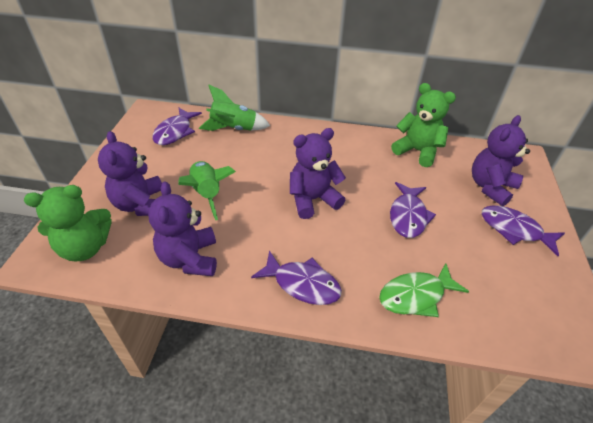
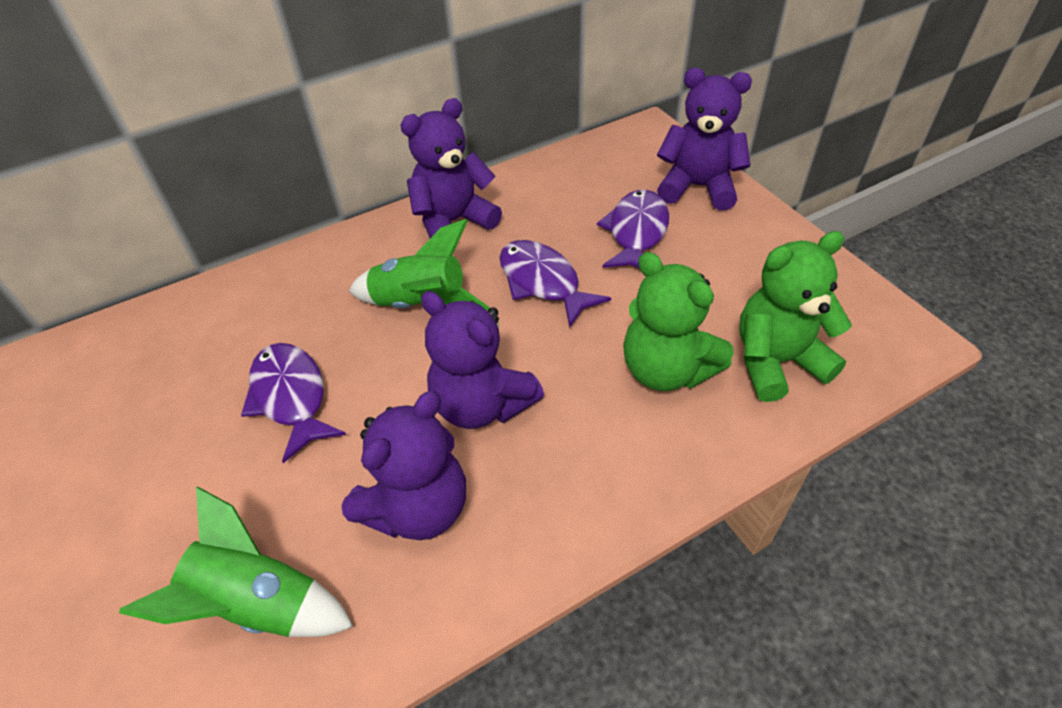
green fish: 1 -> 0
purple fish: 4 -> 3

